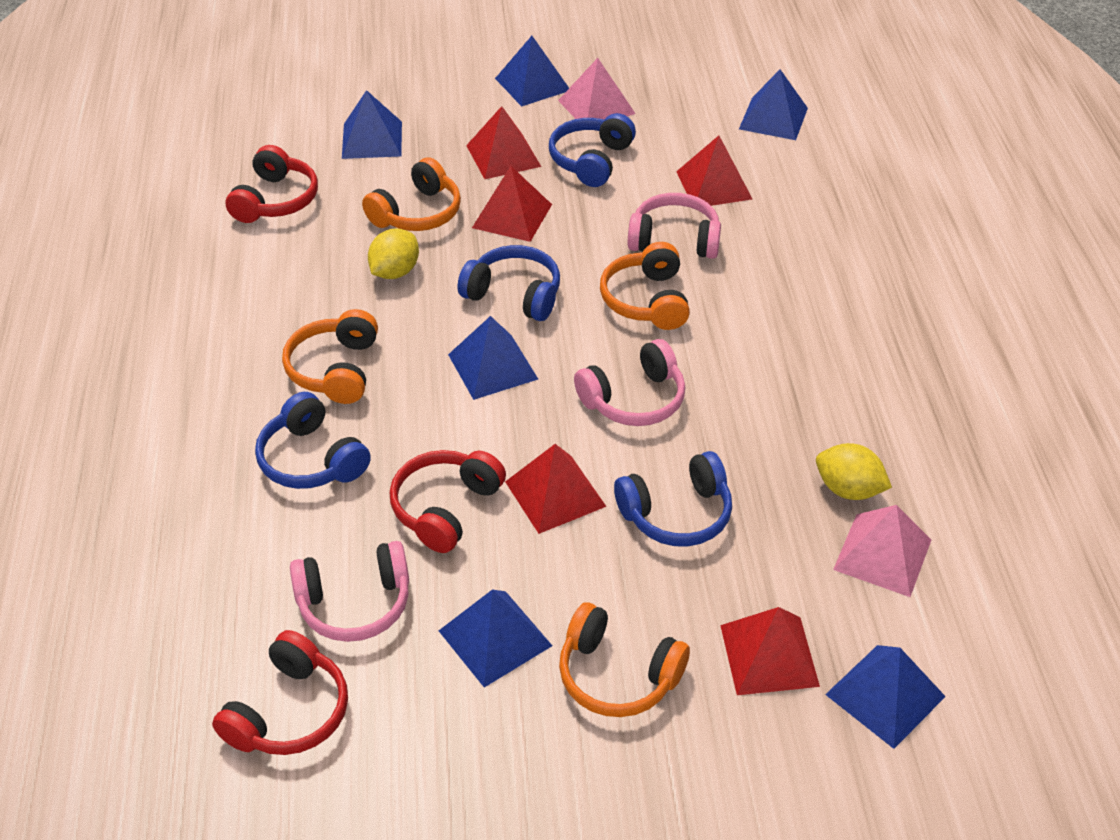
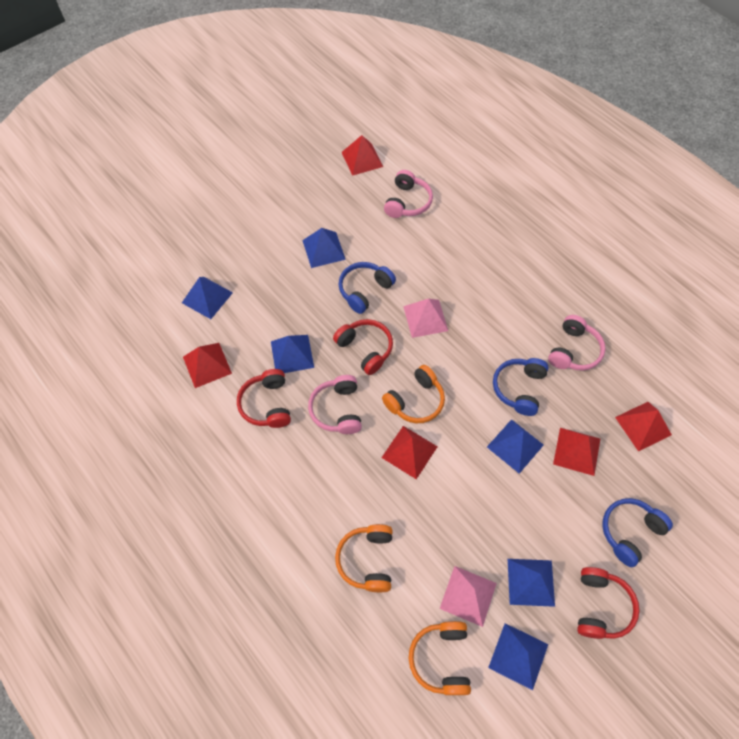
blue headphones: 4 -> 3
orange headphones: 4 -> 3
yellow lemon: 2 -> 0

